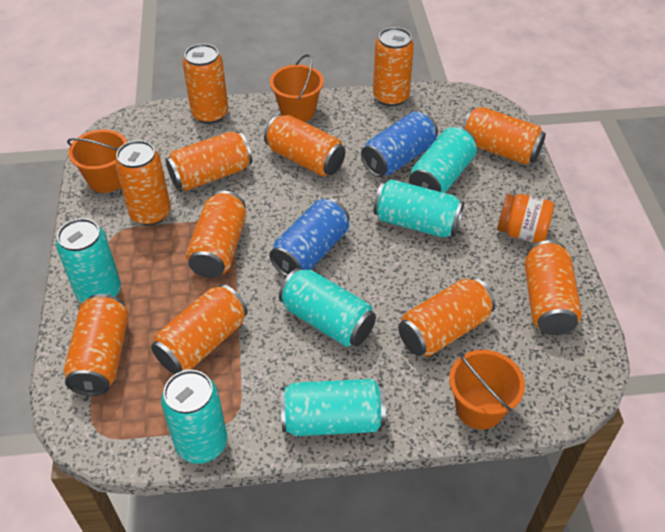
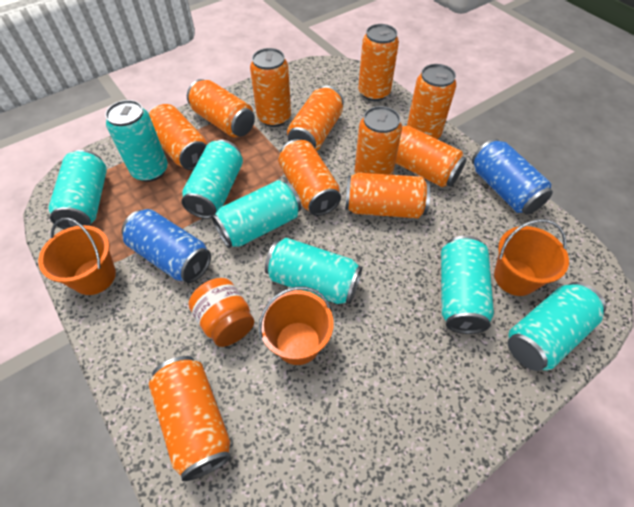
turquoise can: 6 -> 7

